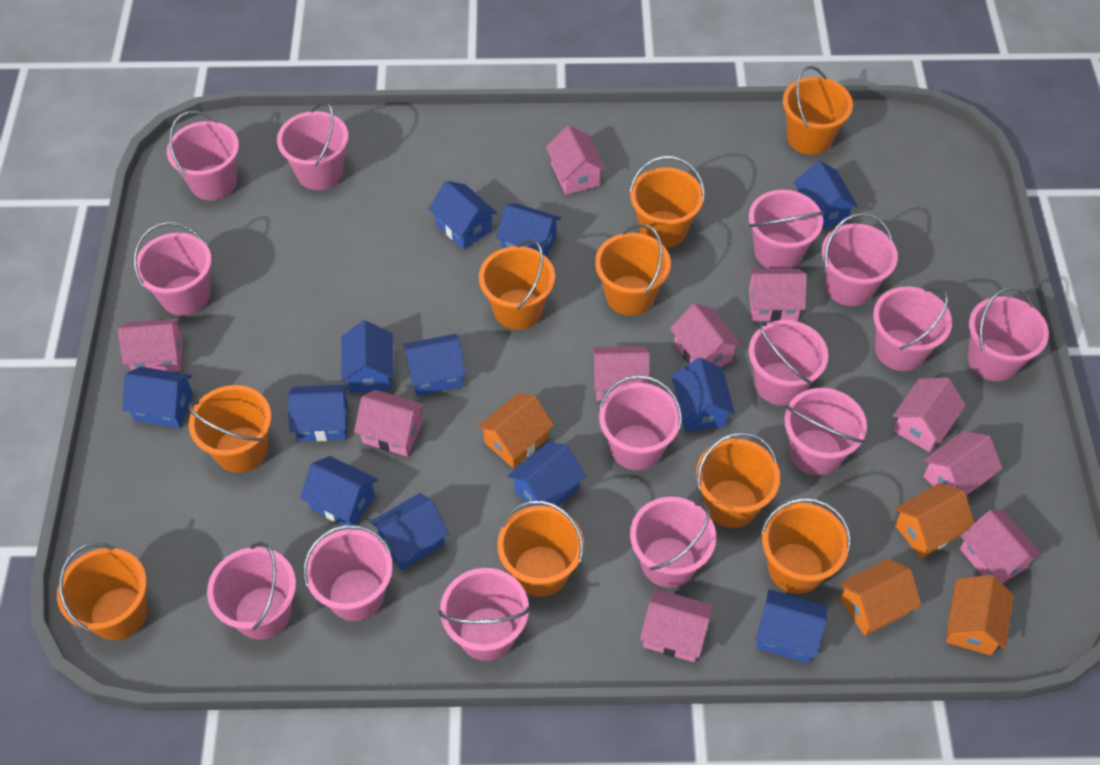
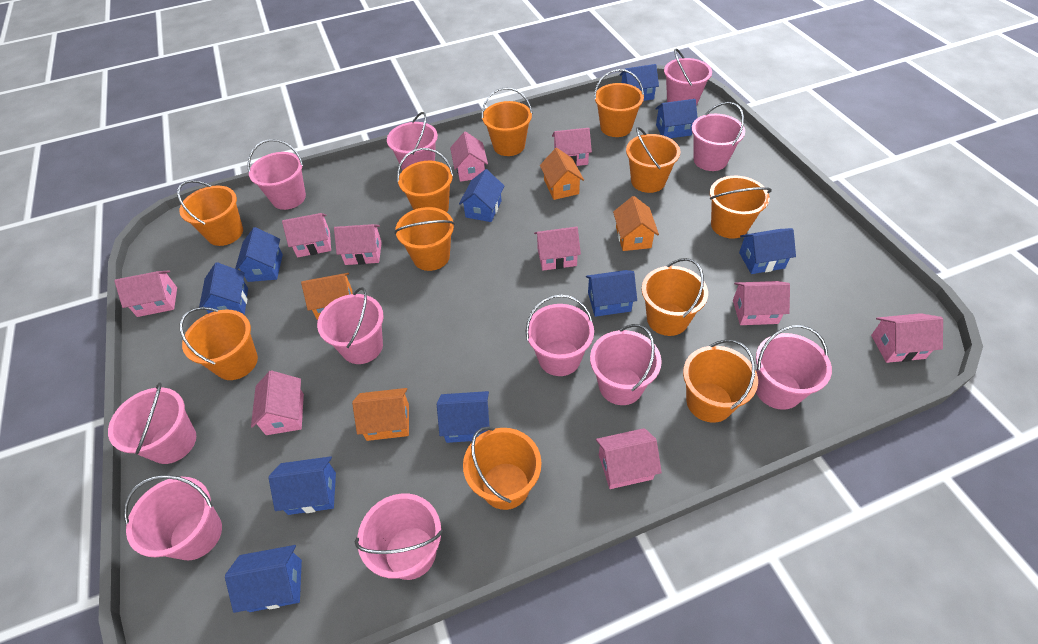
blue house: 12 -> 10
orange bucket: 9 -> 11
pink bucket: 14 -> 11

